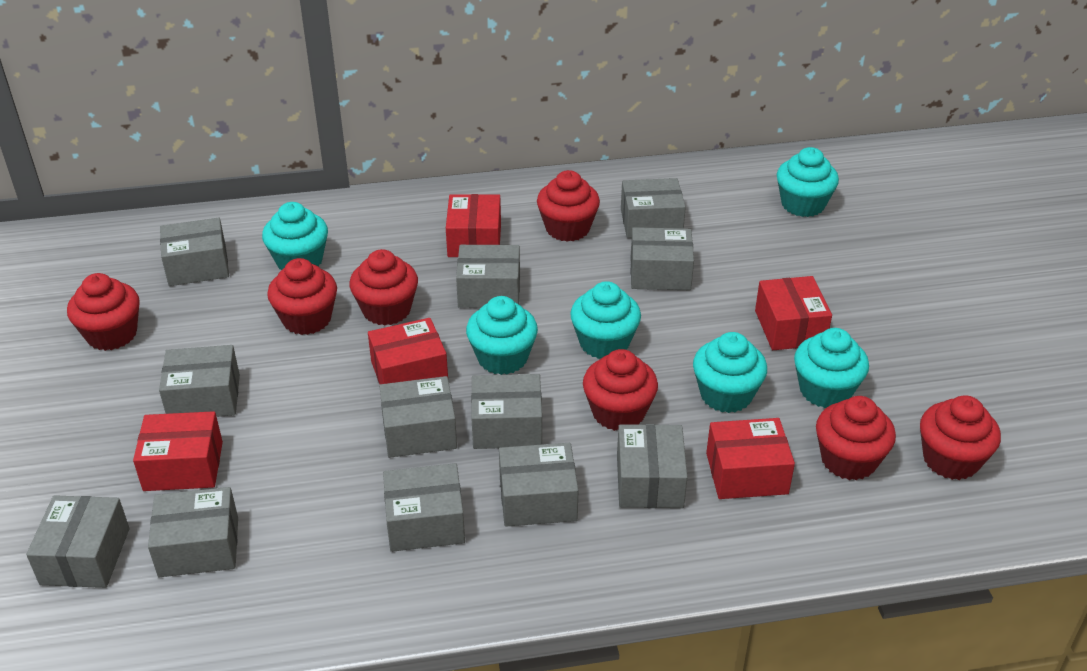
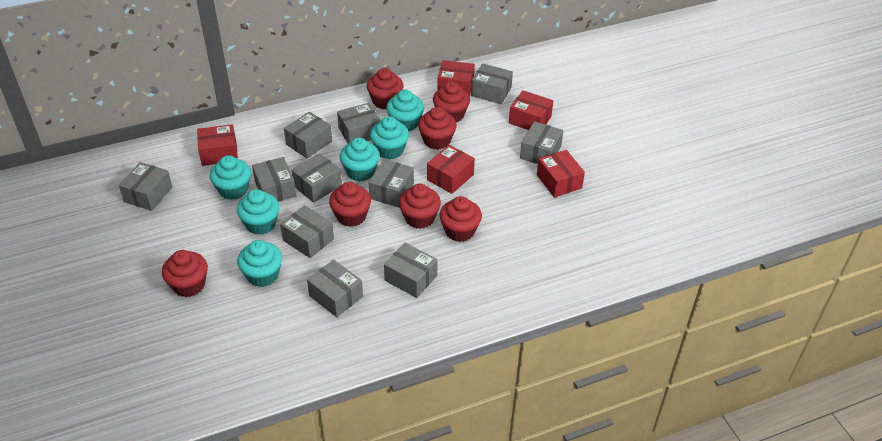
grey box: 12 -> 11

